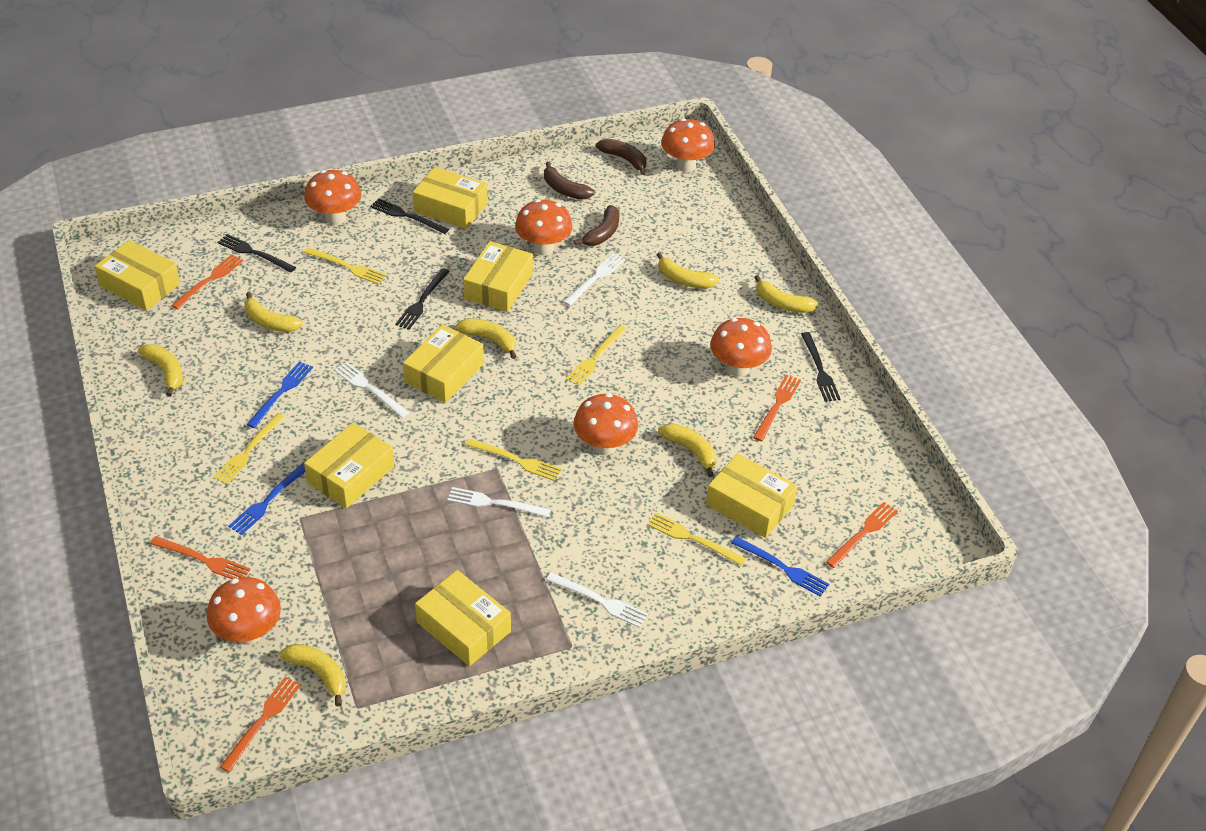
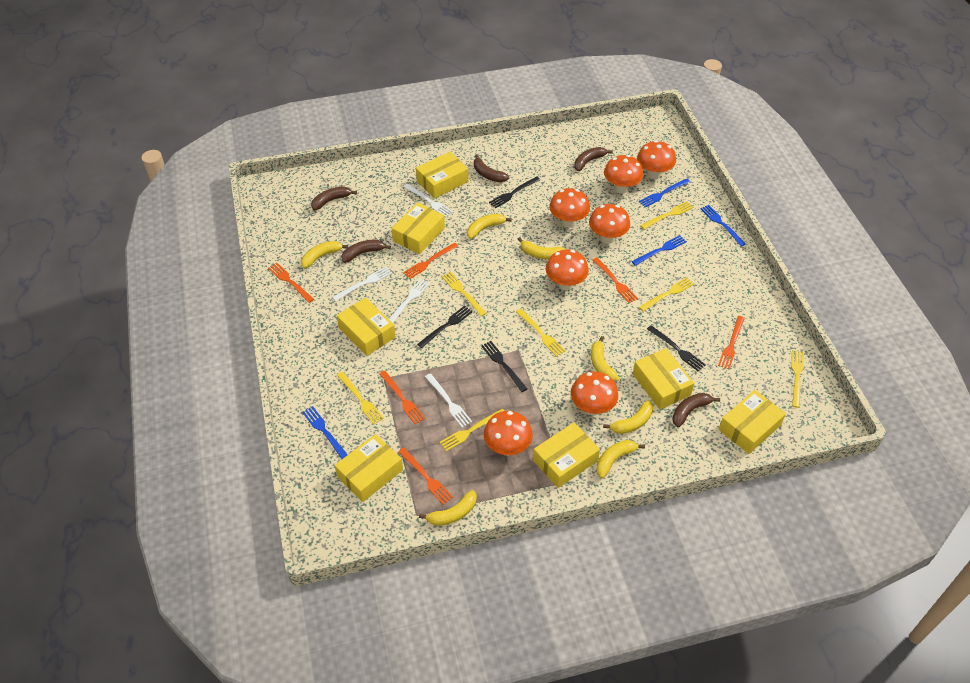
blue fork: 3 -> 4
brown banana: 3 -> 5
orange fork: 5 -> 6
orange mushroom: 6 -> 7
yellow fork: 5 -> 7

